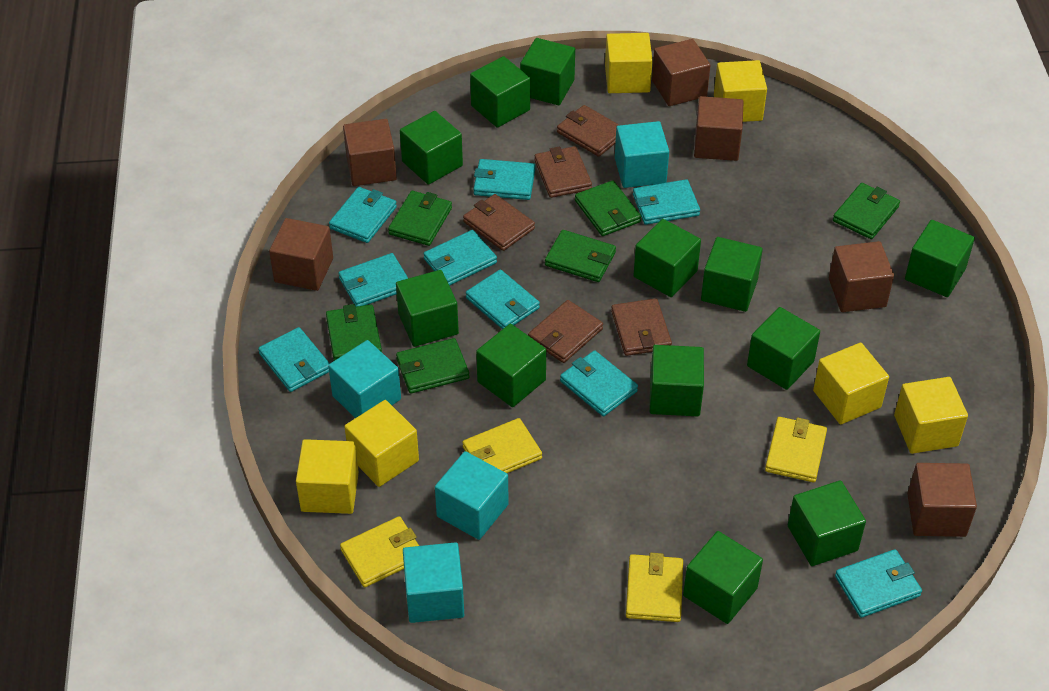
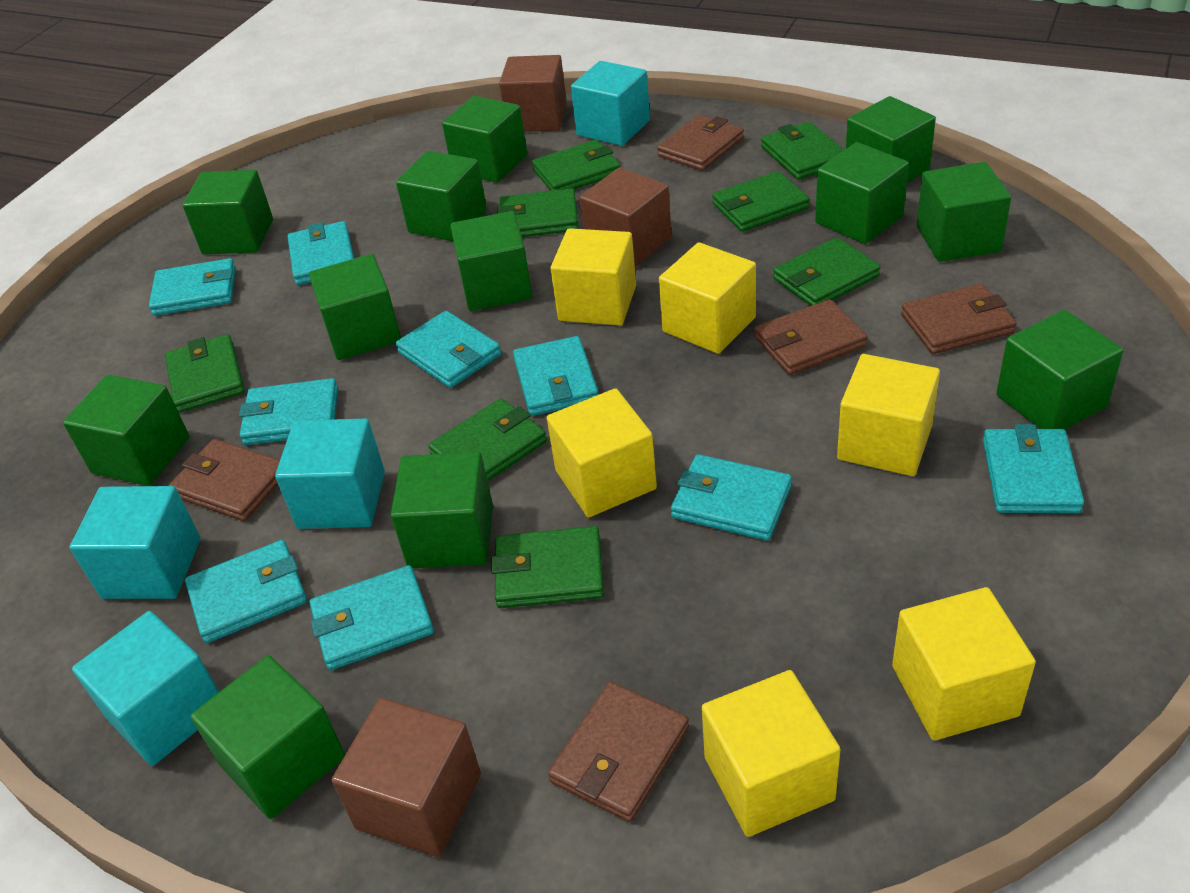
brown cube: 6 -> 3
green wallet: 6 -> 8
yellow wallet: 4 -> 0

